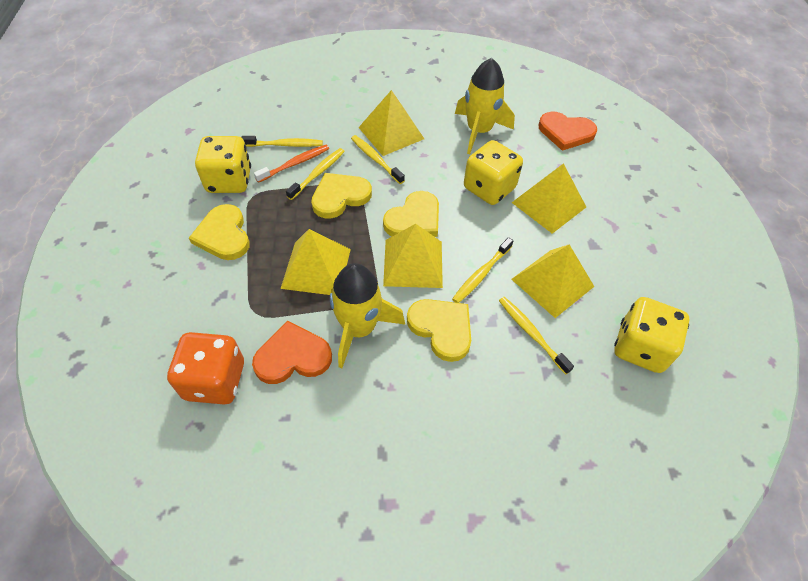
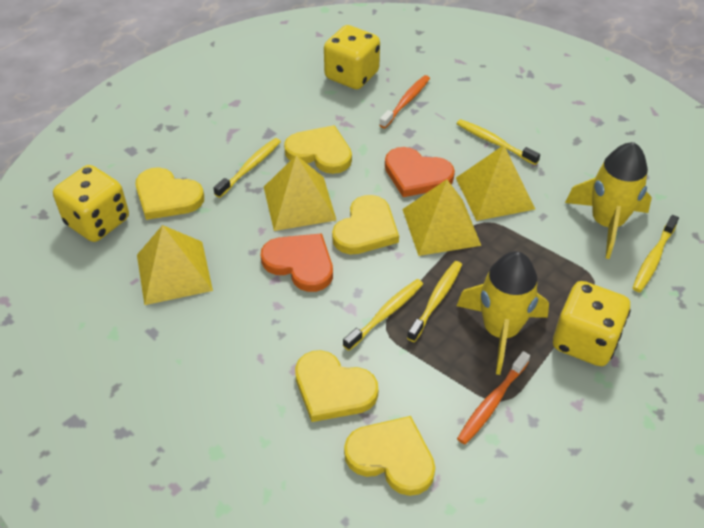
orange dice: 1 -> 0
orange toothbrush: 1 -> 2
yellow heart: 4 -> 5
yellow pyramid: 5 -> 4

